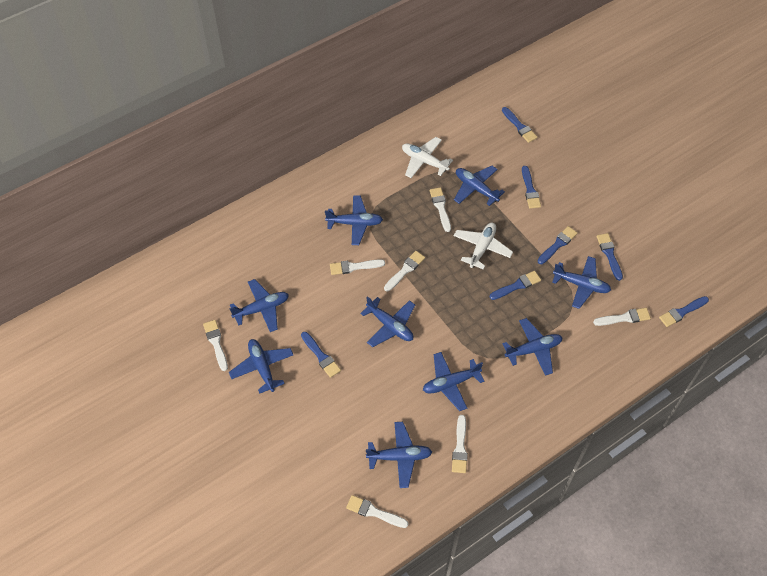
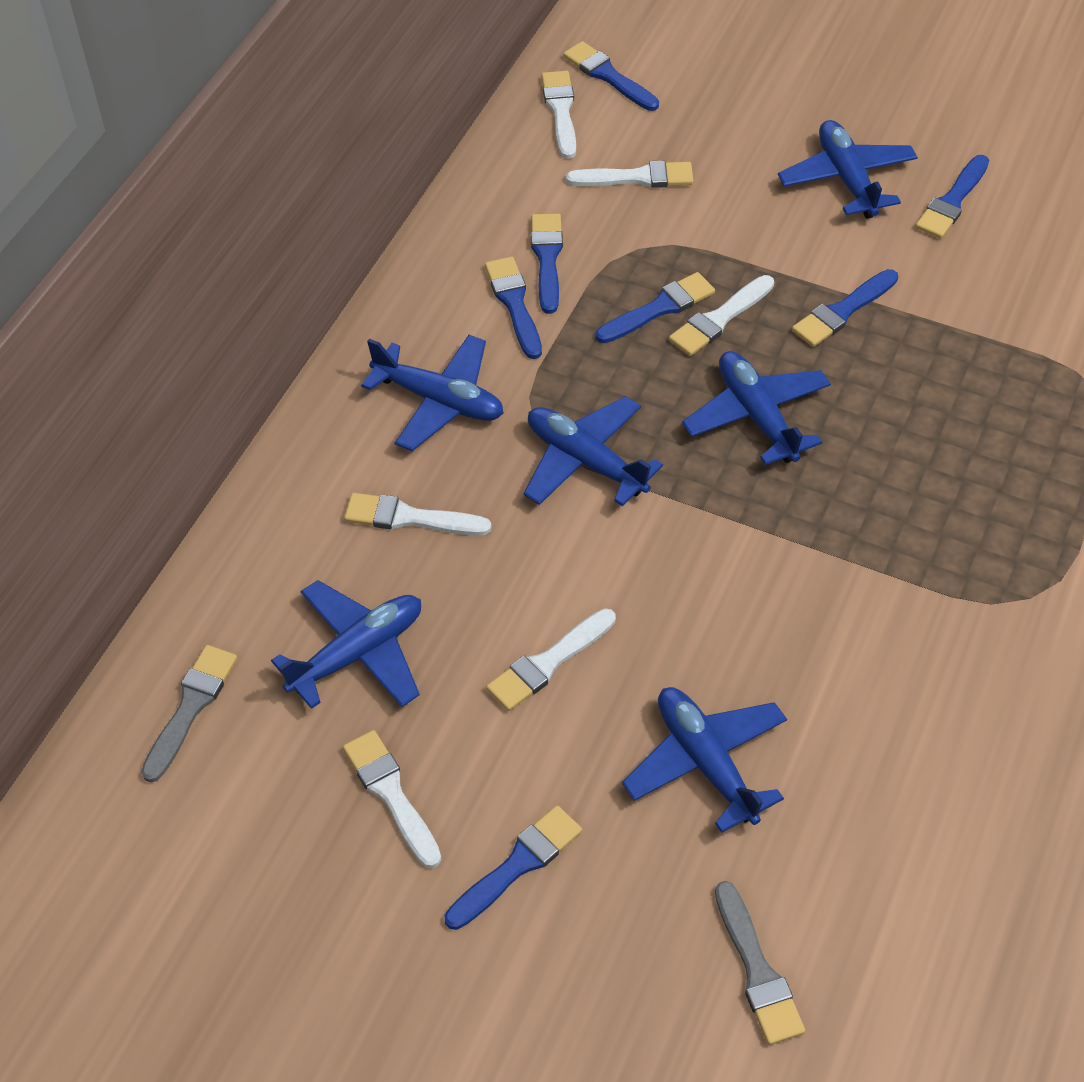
blue plane: 9 -> 6
grey brush: 0 -> 2
white brush: 7 -> 6
white plane: 2 -> 0

